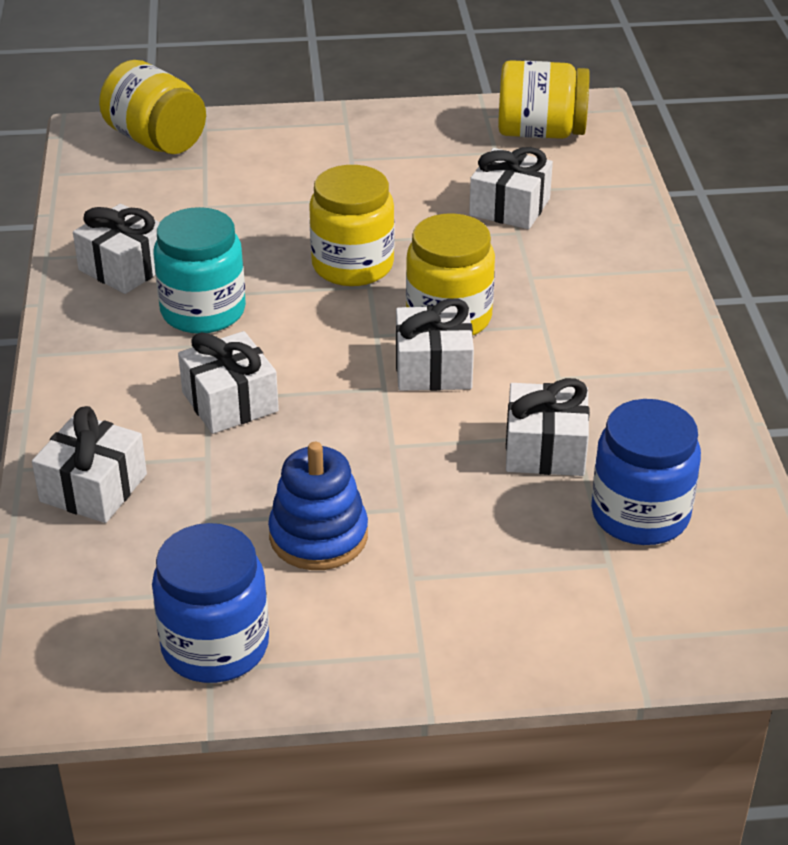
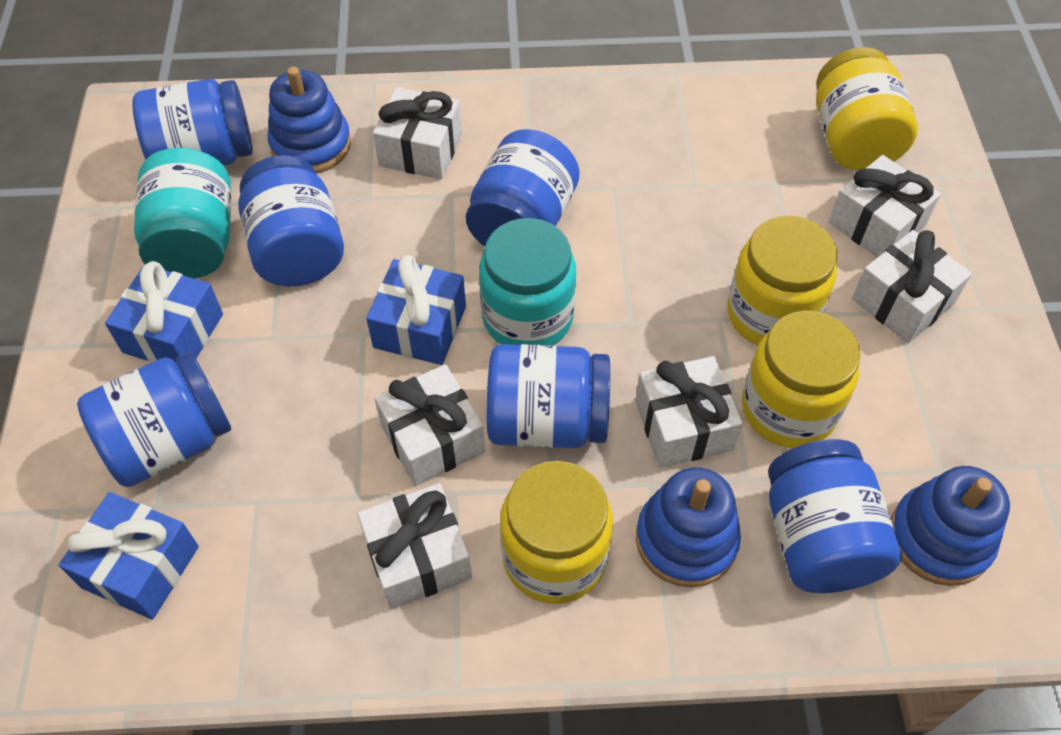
blue gift: 0 -> 3
blue jar: 2 -> 6
blue stacking toy: 1 -> 3
turquoise jar: 1 -> 2

